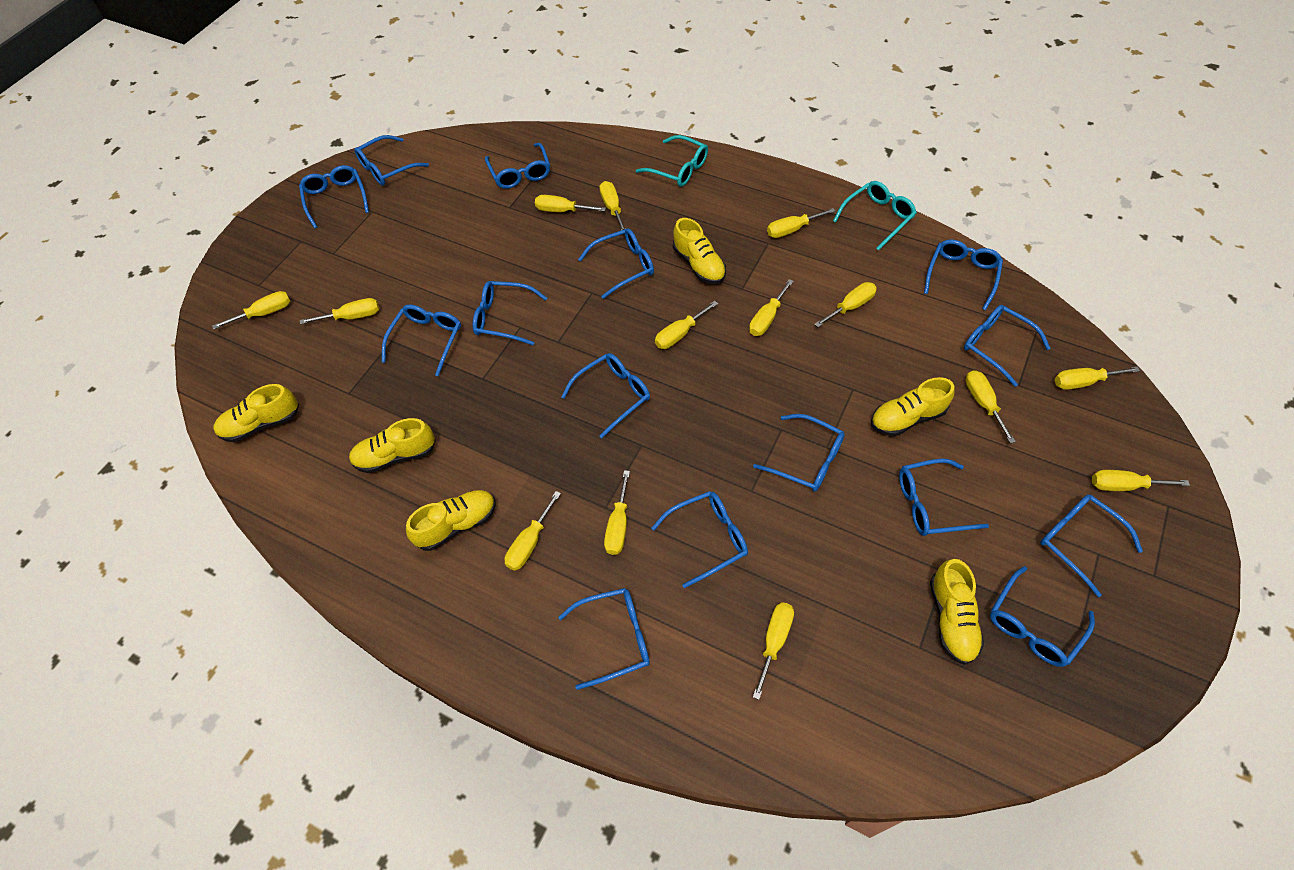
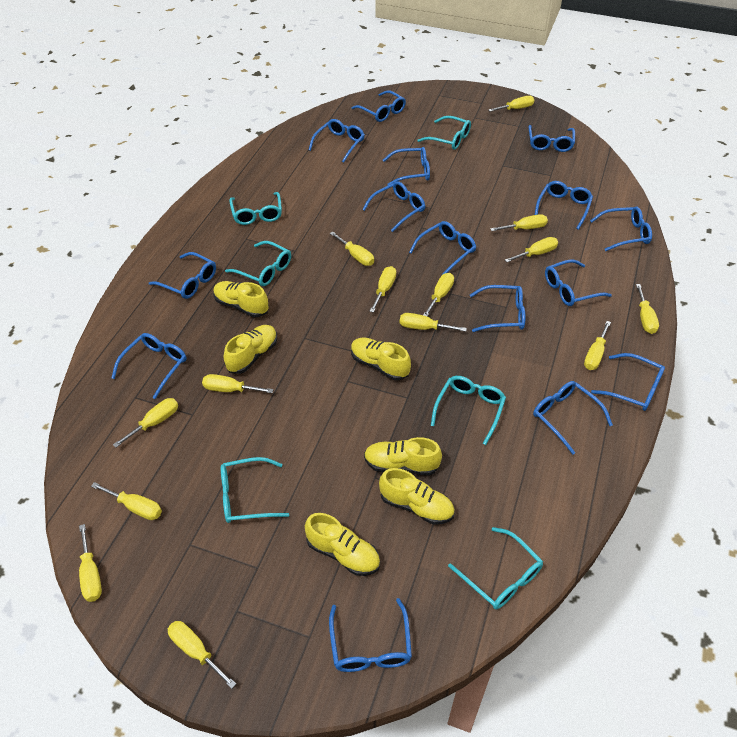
turquoise glasses: 2 -> 6

